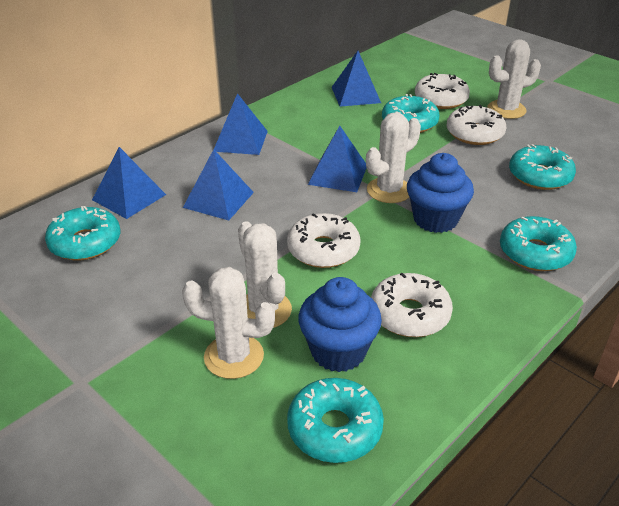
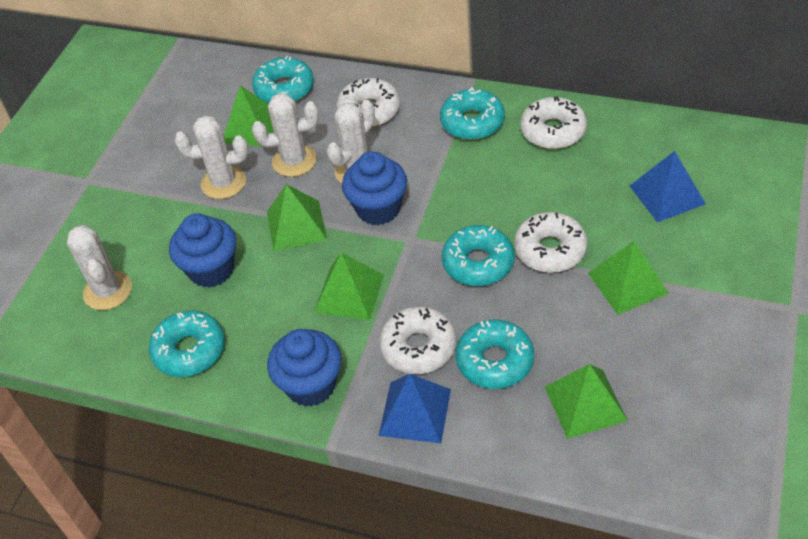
blue cupcake: 2 -> 3
blue pyramid: 5 -> 2
green pyramid: 0 -> 5

